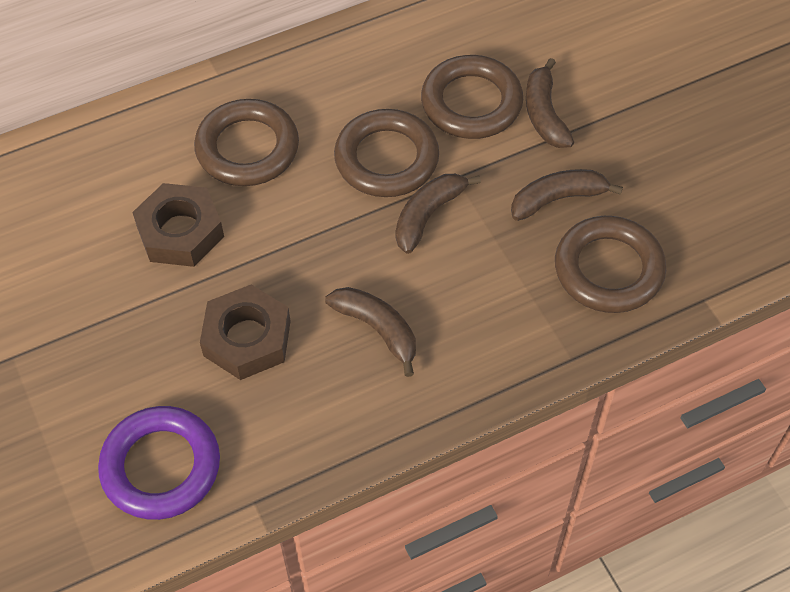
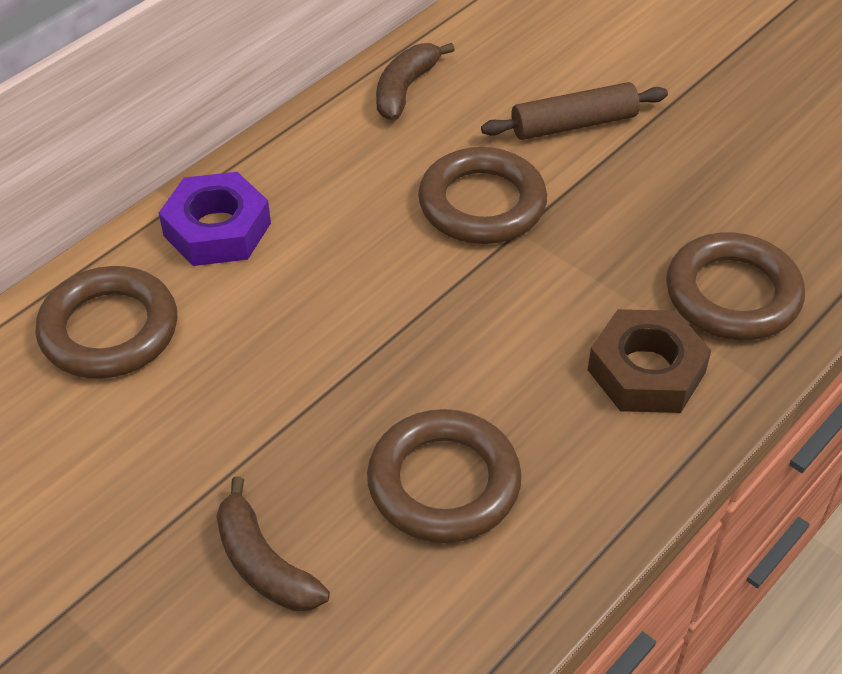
brown banana: 4 -> 2
brown nut: 2 -> 1
brown rolling pin: 0 -> 1
purple nut: 0 -> 1
purple ring: 1 -> 0

